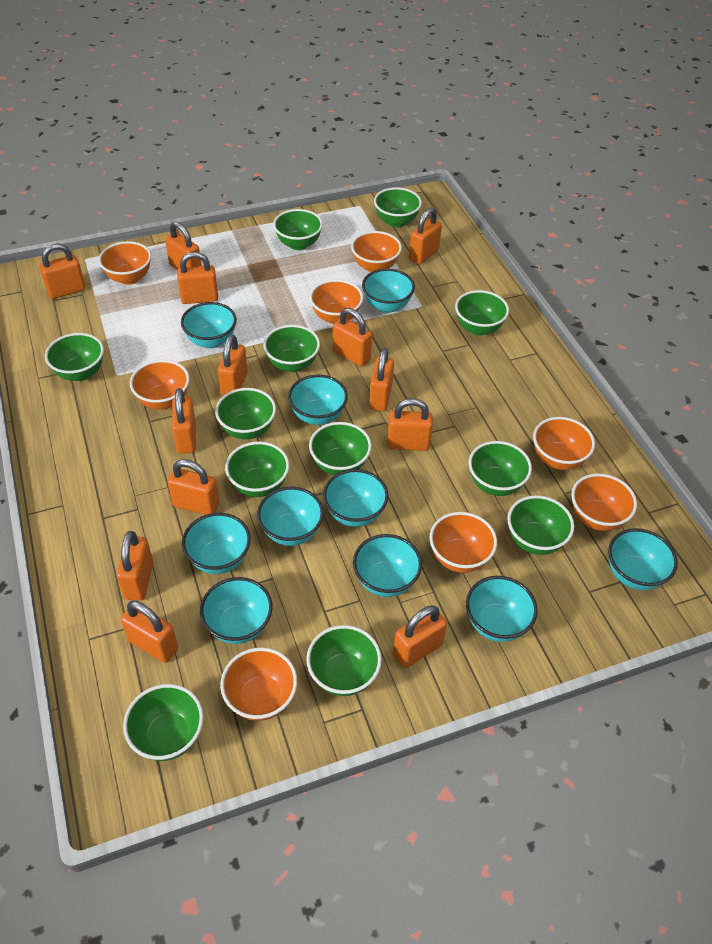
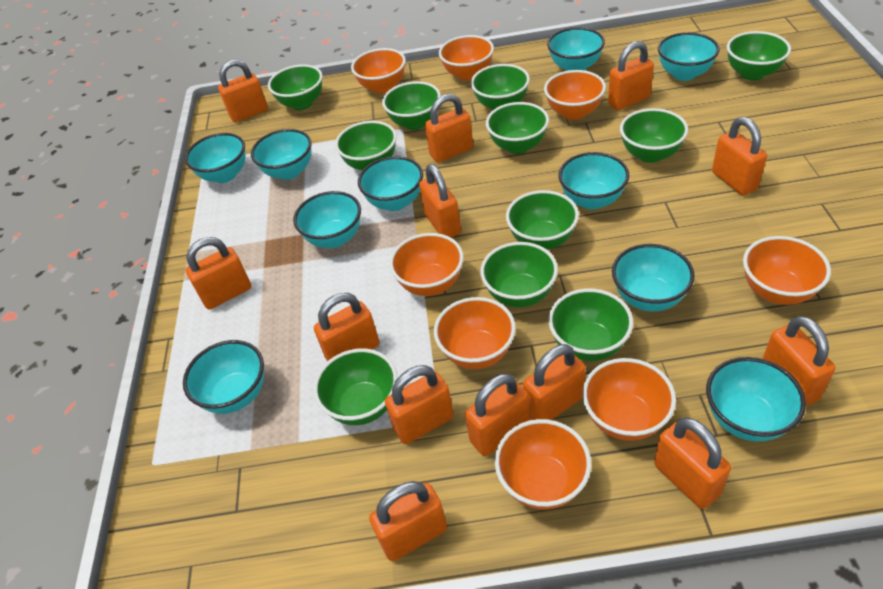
green bowl: 12 -> 11

